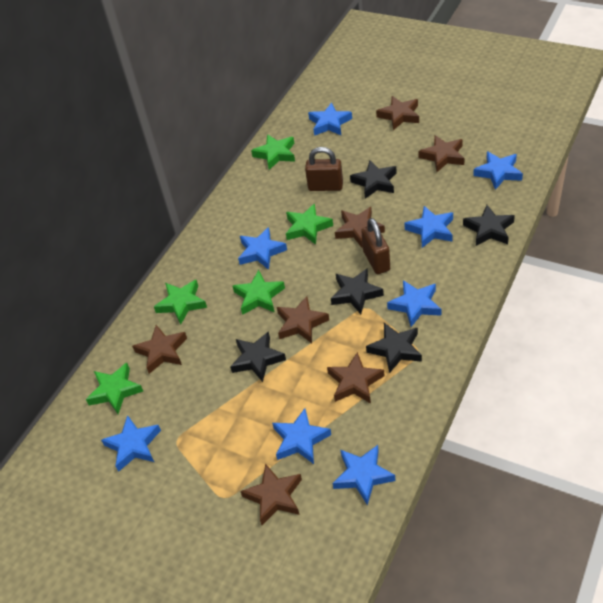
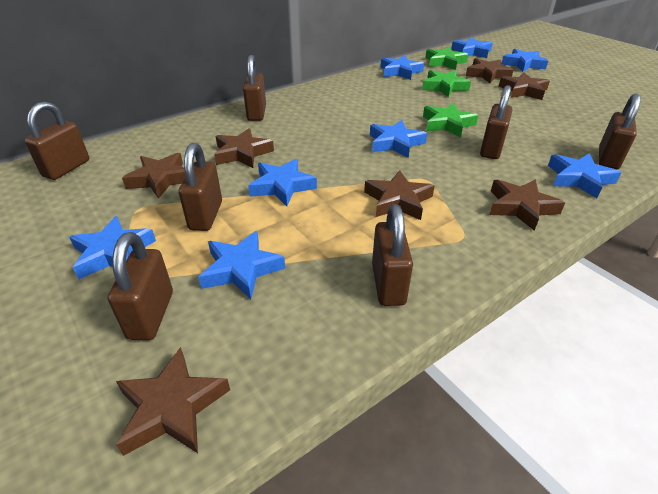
black star: 5 -> 0
brown padlock: 2 -> 7
green star: 5 -> 3

